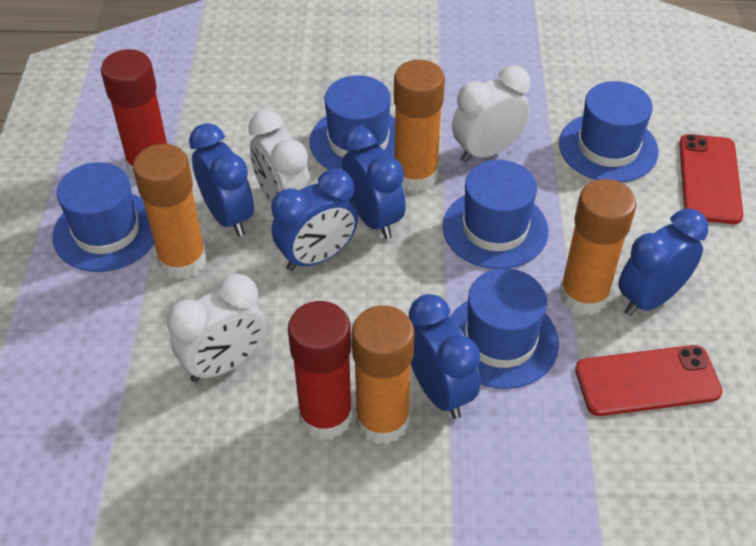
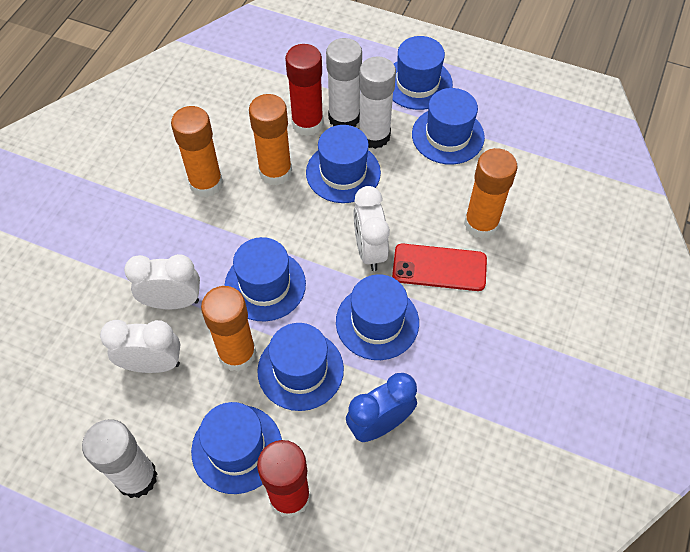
blue clock: 5 -> 1
blue hat: 5 -> 7
red phone: 2 -> 1
white glue stick: 0 -> 3

